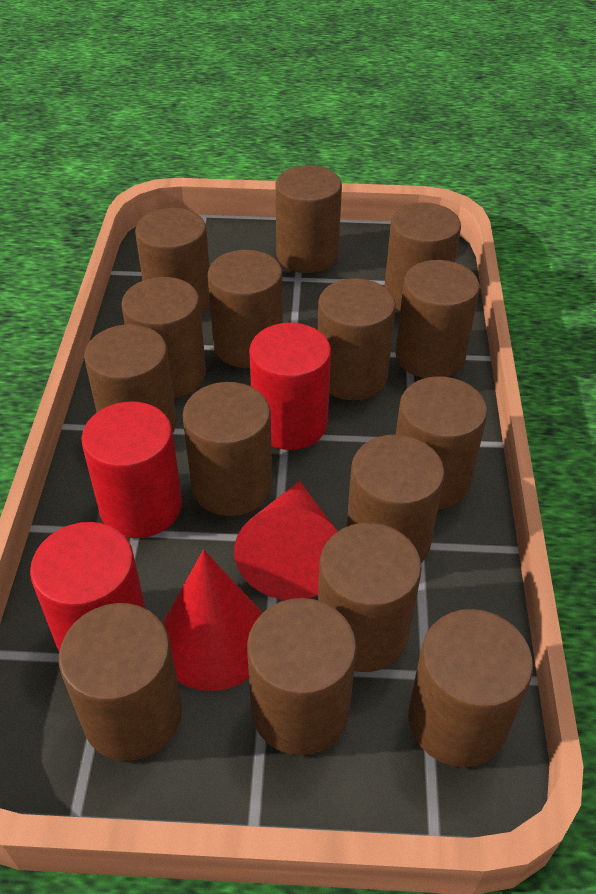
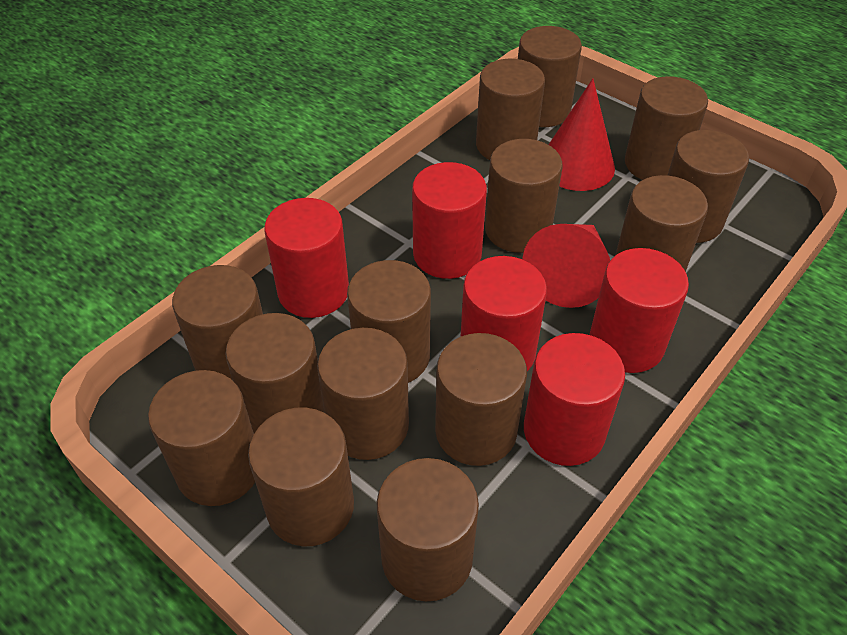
brown cylinder: 15 -> 14
red cylinder: 3 -> 5

